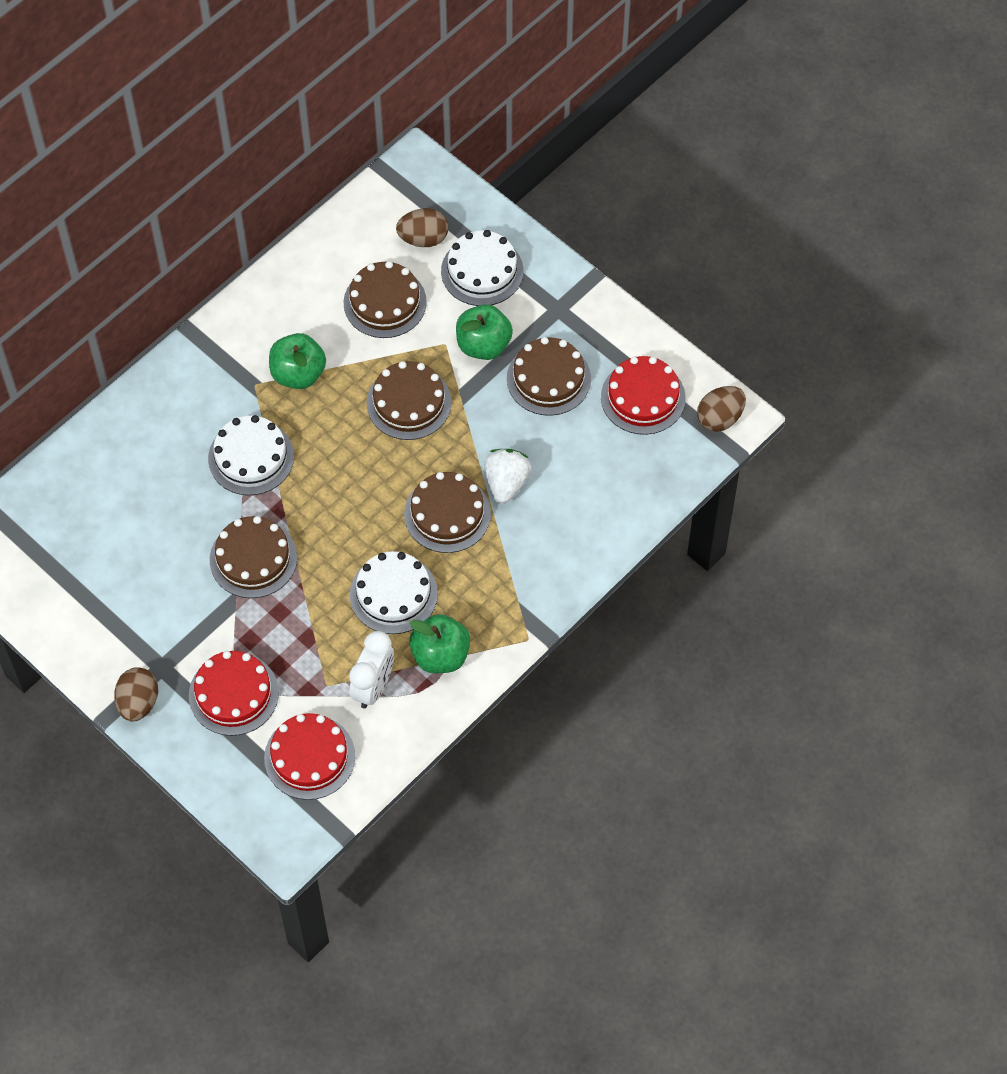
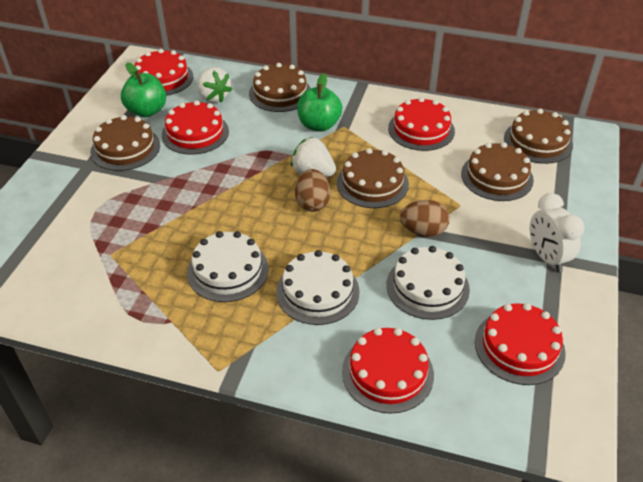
brown egg: 3 -> 2
green apple: 3 -> 2
red cake: 3 -> 5
white strawberry: 1 -> 2

